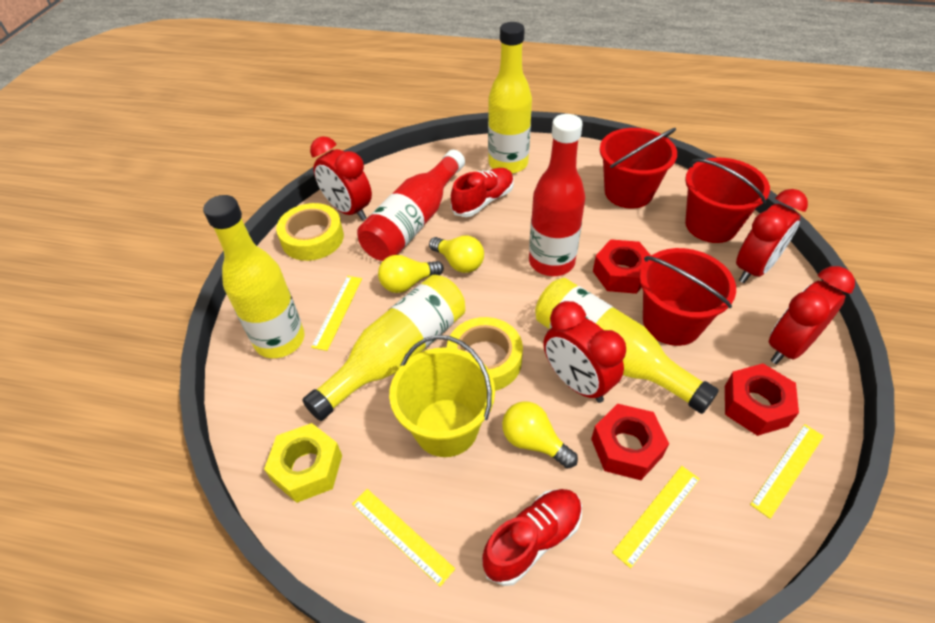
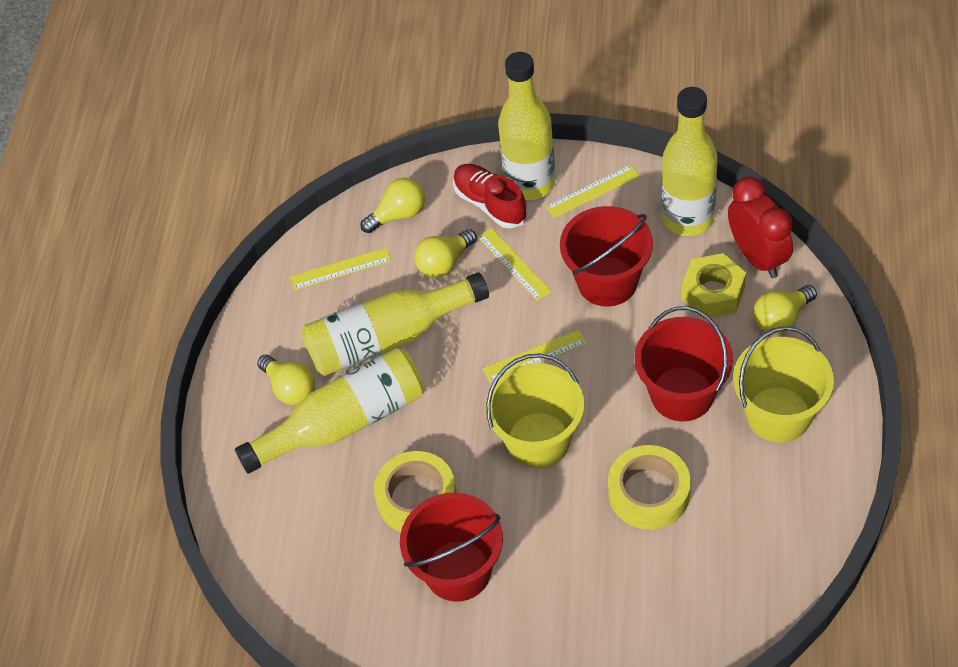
red bottle: 2 -> 0
red clock: 4 -> 1
red nut: 3 -> 0
red shoe: 2 -> 1
yellow bucket: 1 -> 2
yellow light bulb: 3 -> 4

